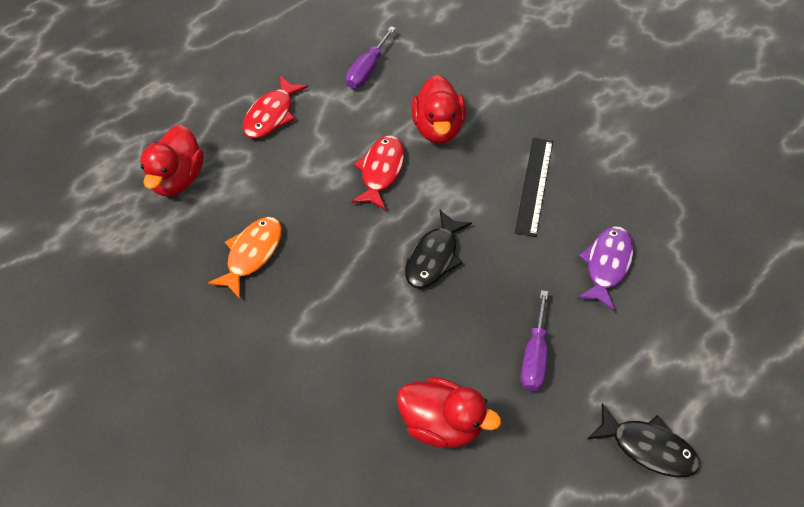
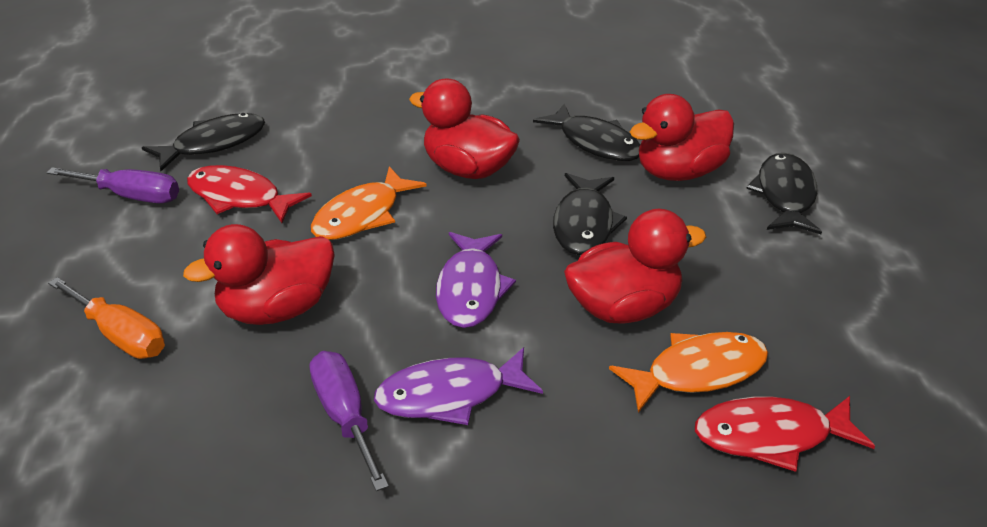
black fish: 2 -> 4
black ruler: 1 -> 0
orange fish: 1 -> 2
orange screwdriver: 0 -> 1
purple fish: 1 -> 2
red duck: 3 -> 4

